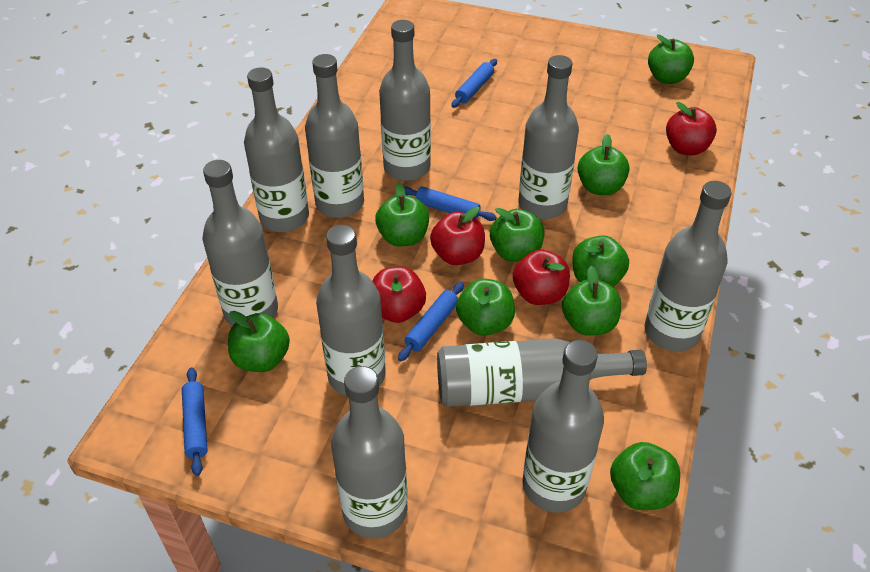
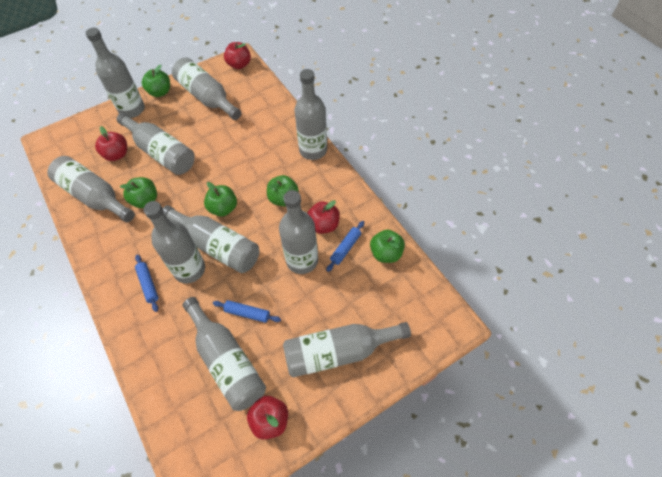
blue rolling pin: 4 -> 3
green apple: 9 -> 5

